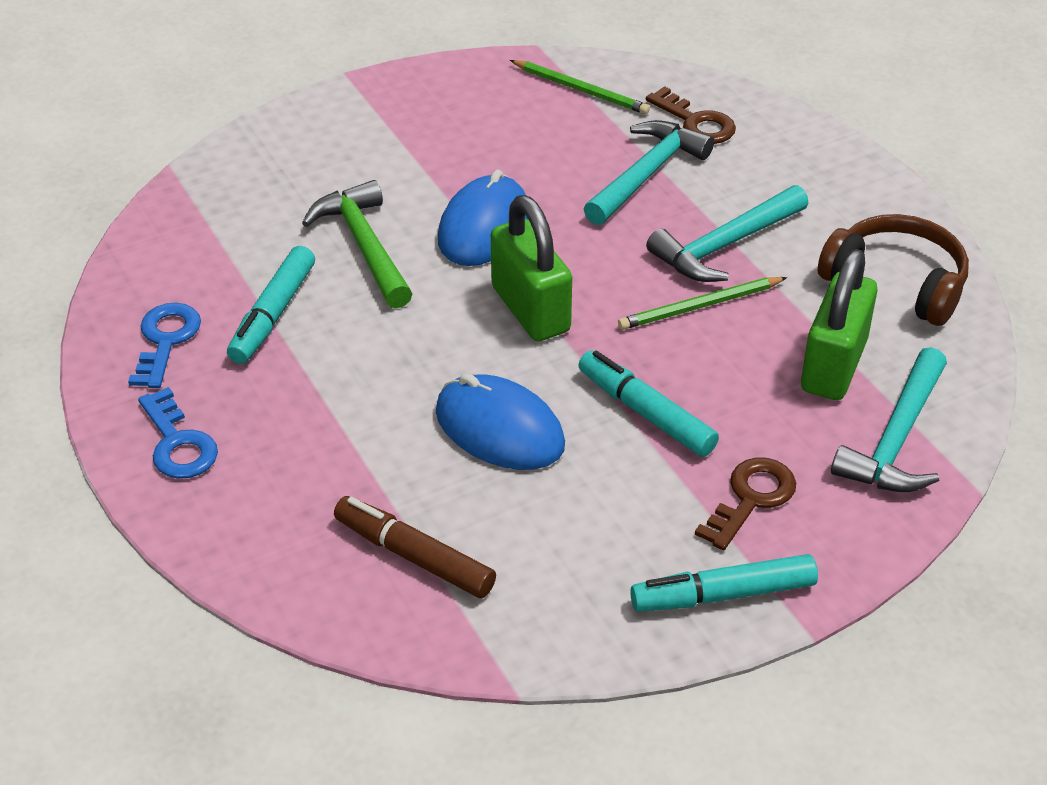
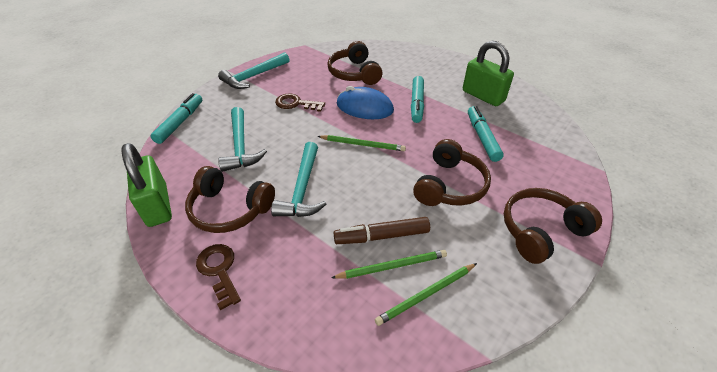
blue key: 2 -> 0
blue mouse: 2 -> 1
brown headphones: 1 -> 4
green hammer: 1 -> 0
green pencil: 2 -> 3

